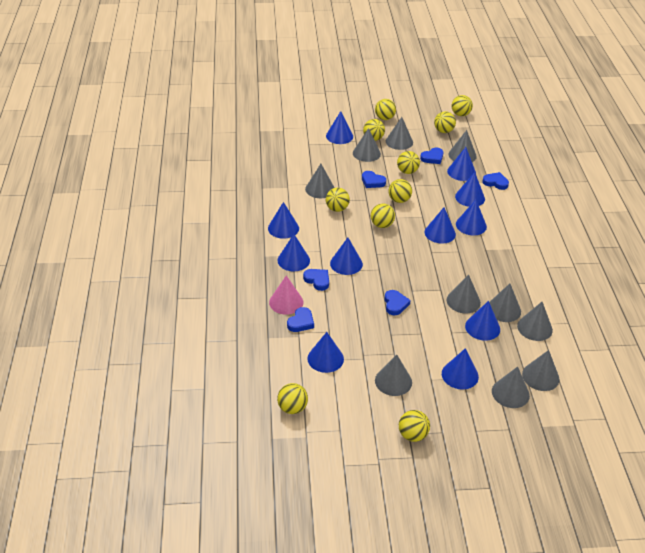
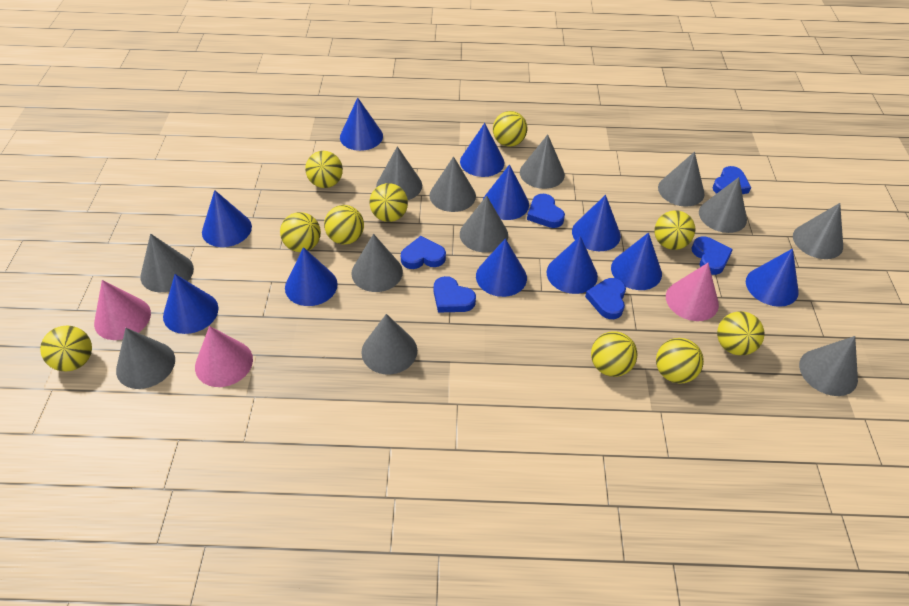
grey cone: 10 -> 12
pink cone: 1 -> 3

